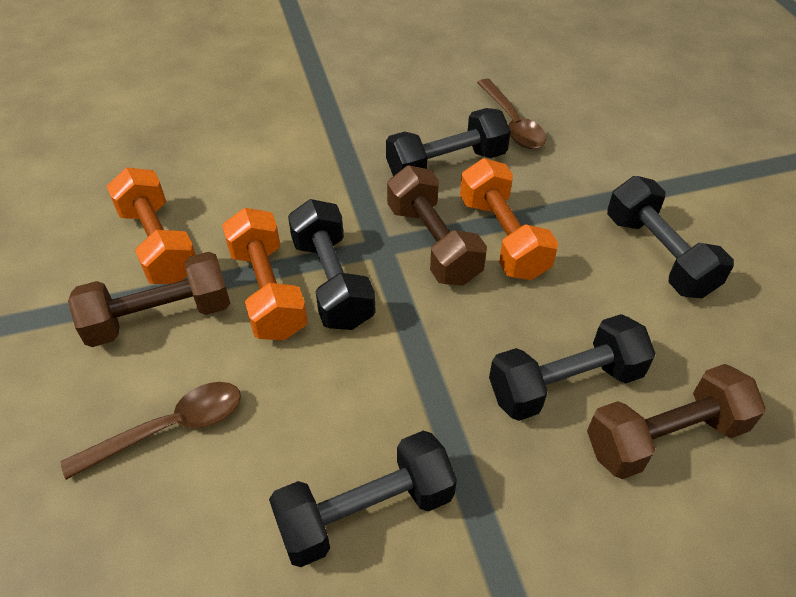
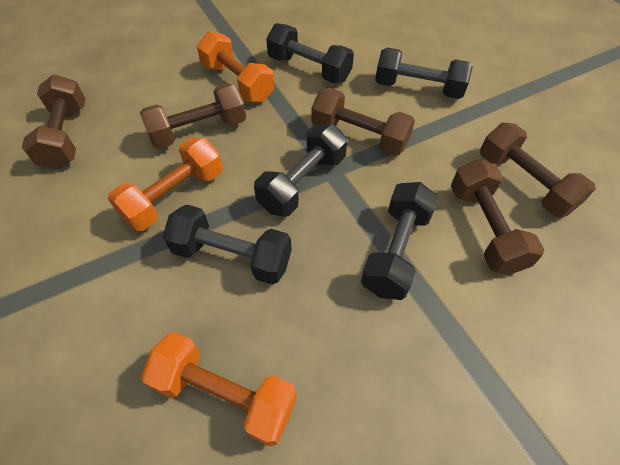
brown dumbbell: 3 -> 5
brown spoon: 2 -> 0

